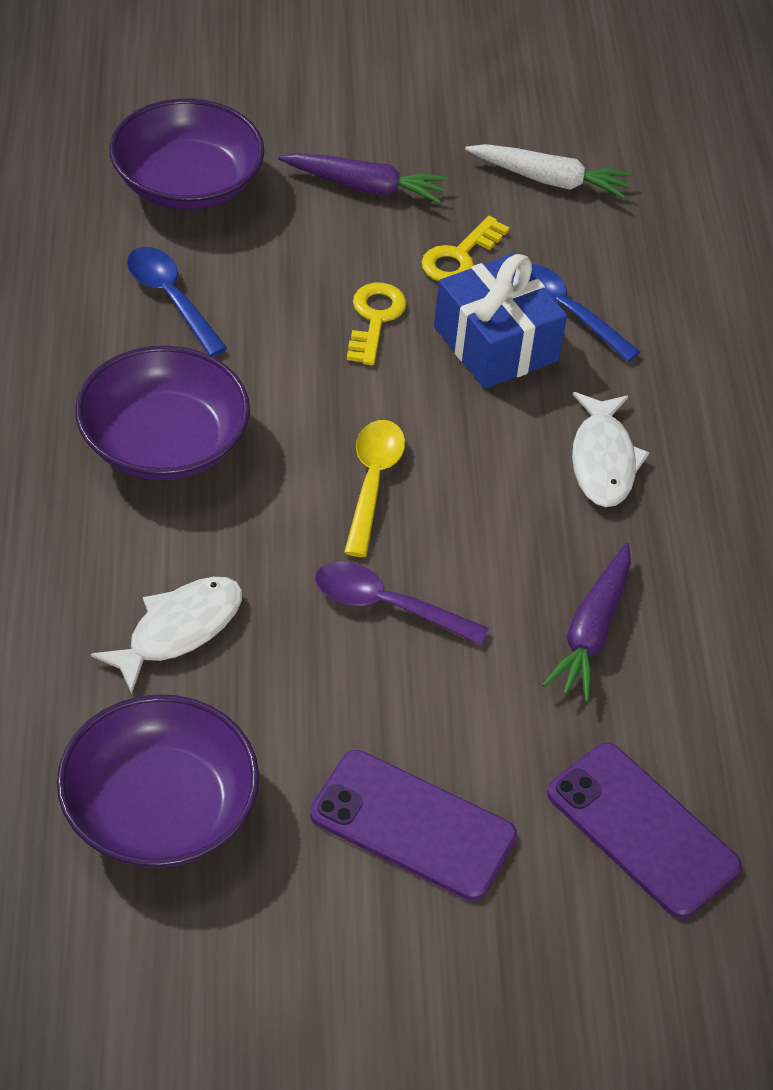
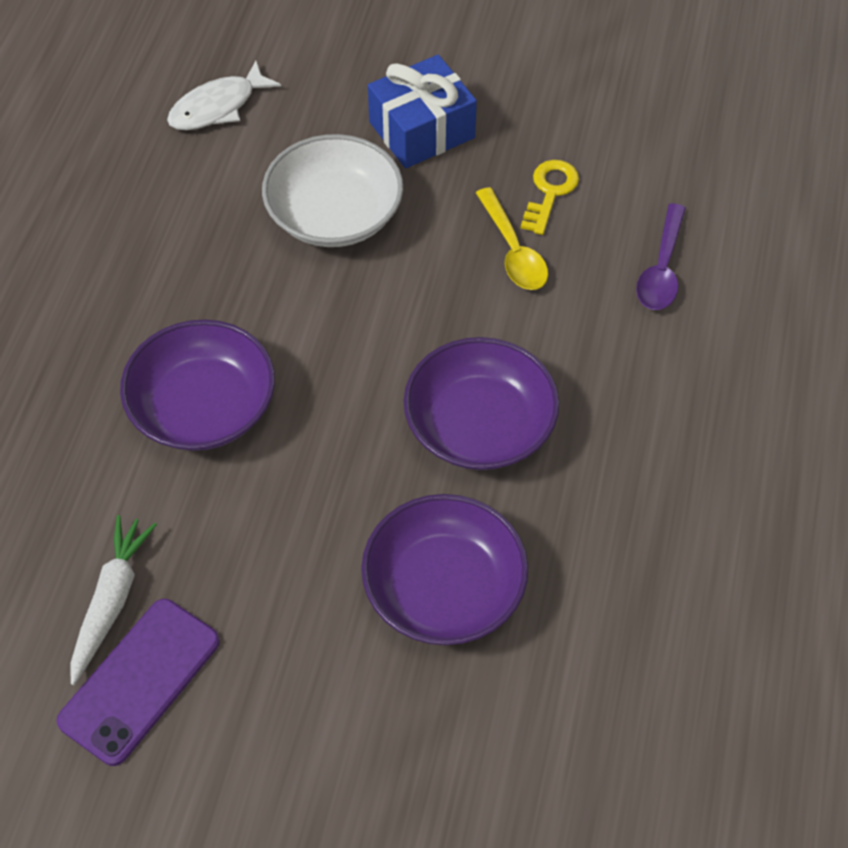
blue spoon: 2 -> 0
purple carrot: 2 -> 0
purple phone: 2 -> 1
white bowl: 0 -> 1
white fish: 2 -> 1
yellow key: 2 -> 1

